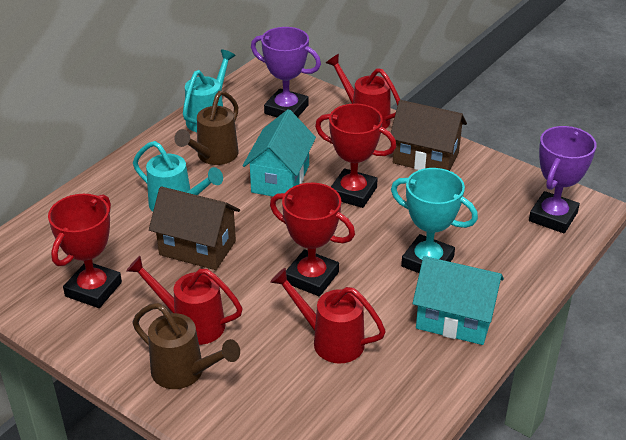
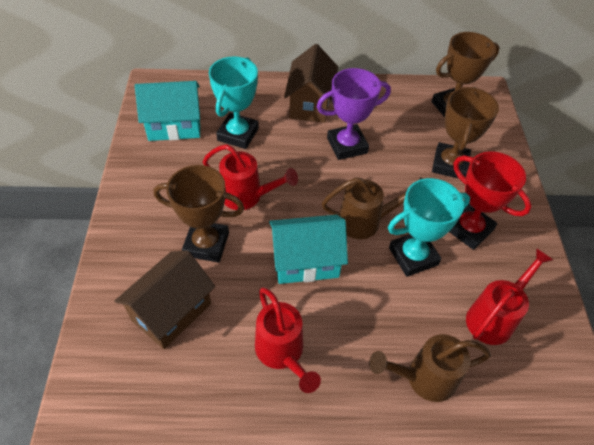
brown trophy: 0 -> 3
purple trophy: 2 -> 1
red trophy: 3 -> 1
turquoise trophy: 1 -> 2
turquoise watering can: 2 -> 0

